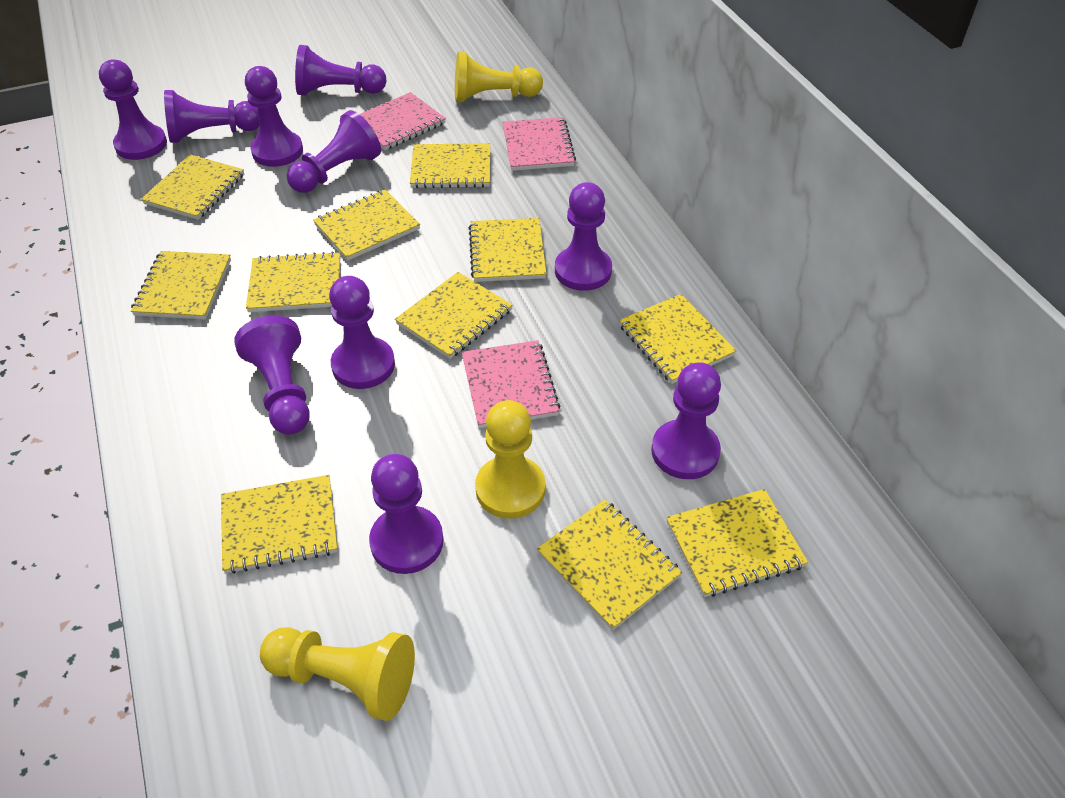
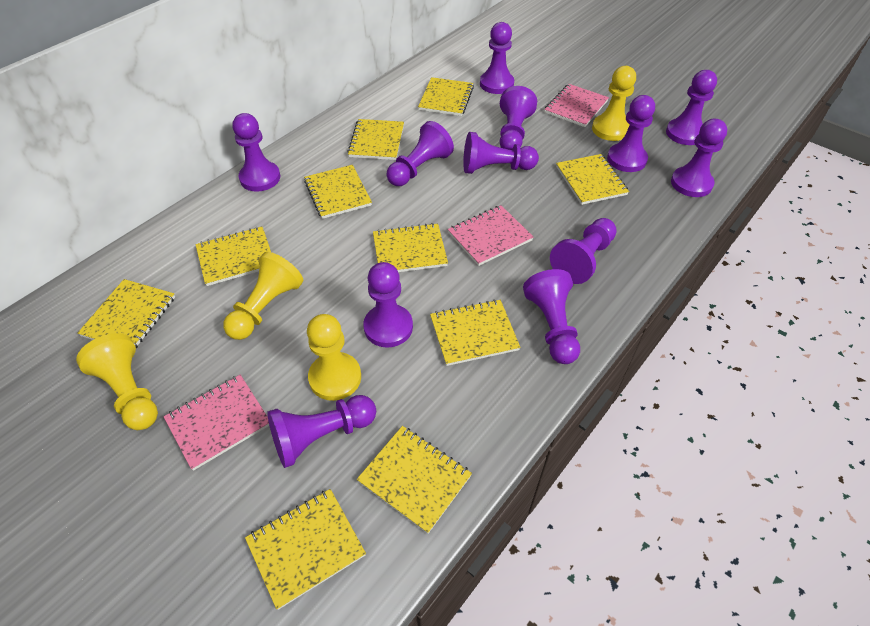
purple pawn: 10 -> 12
yellow notebook: 11 -> 10
yellow pawn: 3 -> 4

